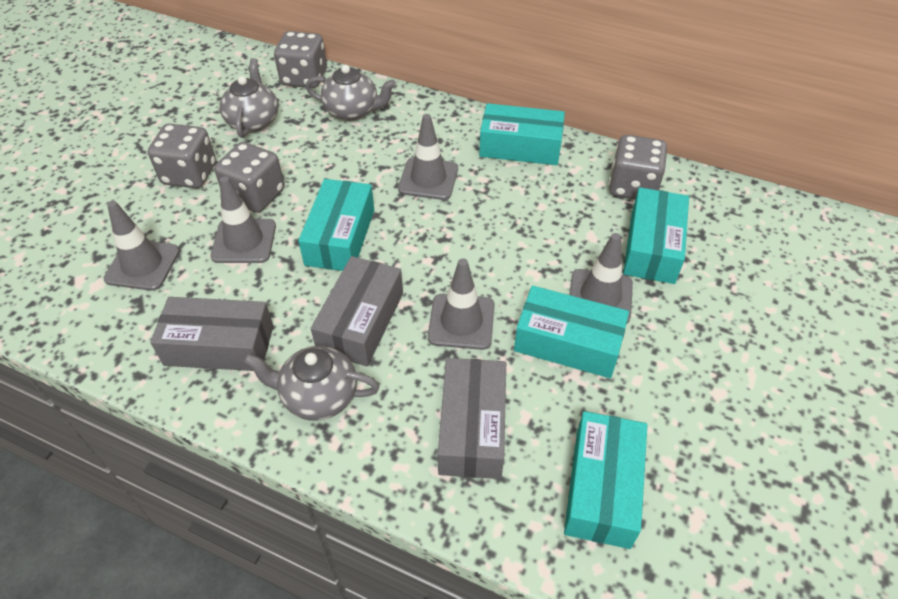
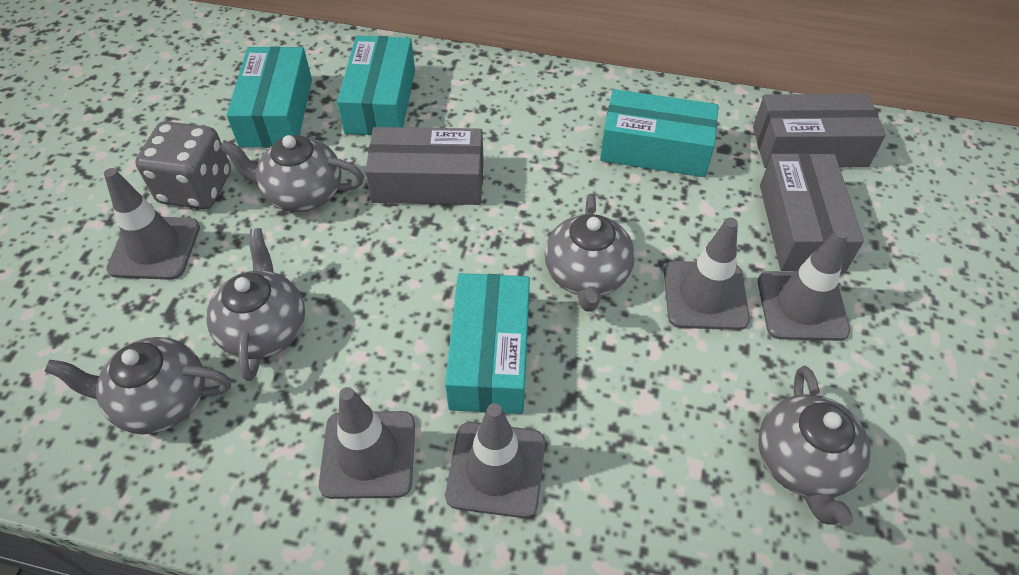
grey dice: 4 -> 1
grey teapot: 3 -> 5
turquoise box: 5 -> 4

